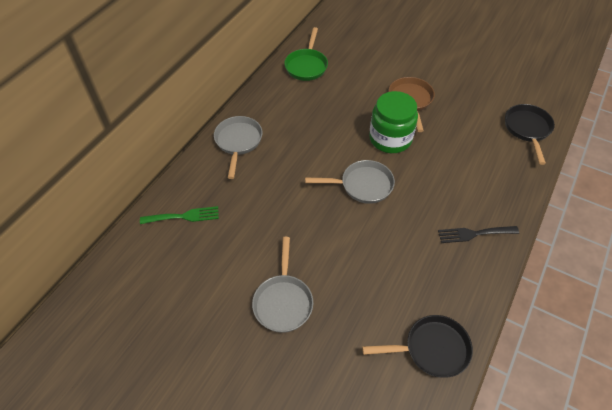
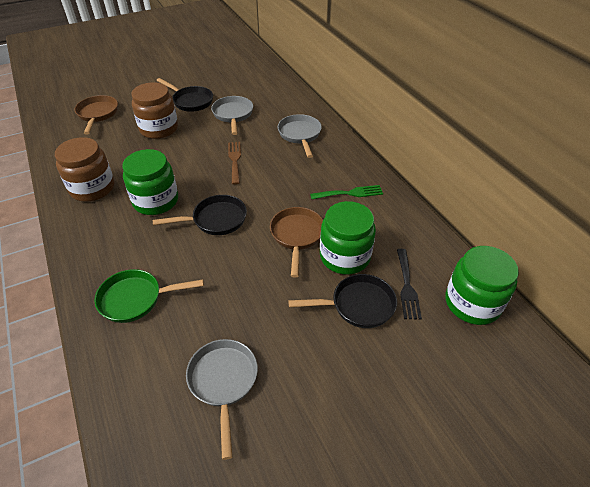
black pan: 2 -> 3
brown fork: 0 -> 1
brown jar: 0 -> 2
brown pan: 1 -> 2
green jar: 1 -> 3

